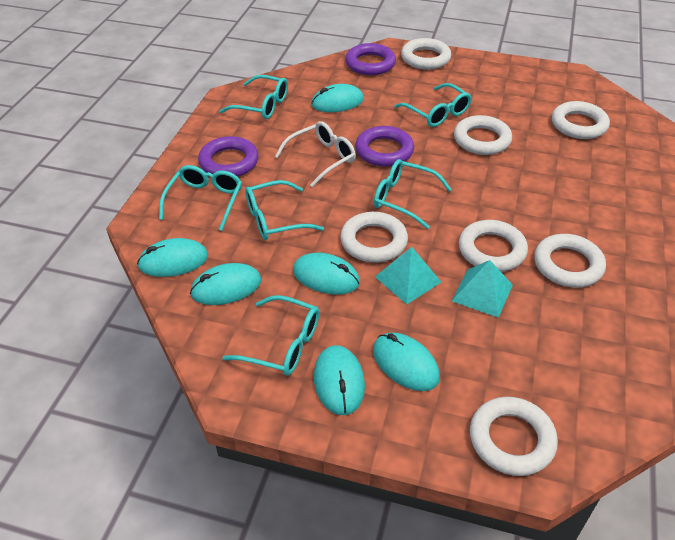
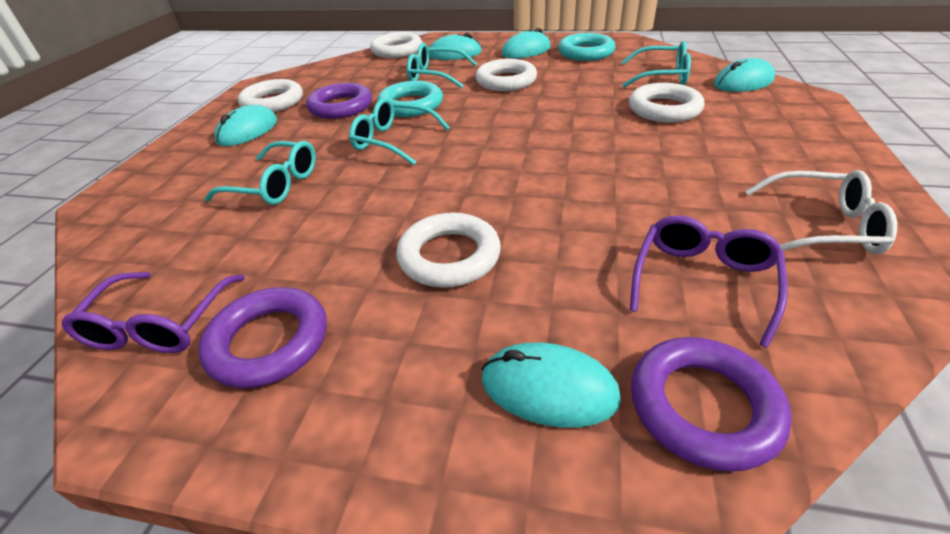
purple glasses: 0 -> 2
turquoise glasses: 6 -> 4
turquoise mouse: 6 -> 5
turquoise pyramid: 2 -> 0
turquoise ring: 0 -> 2
white ring: 7 -> 5

